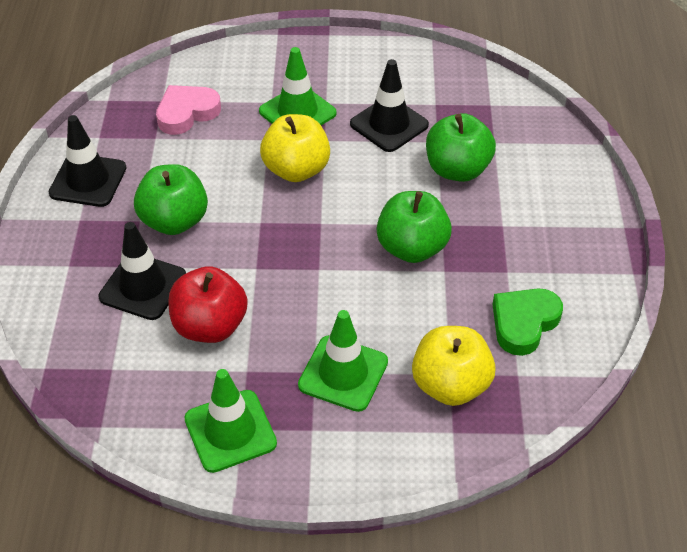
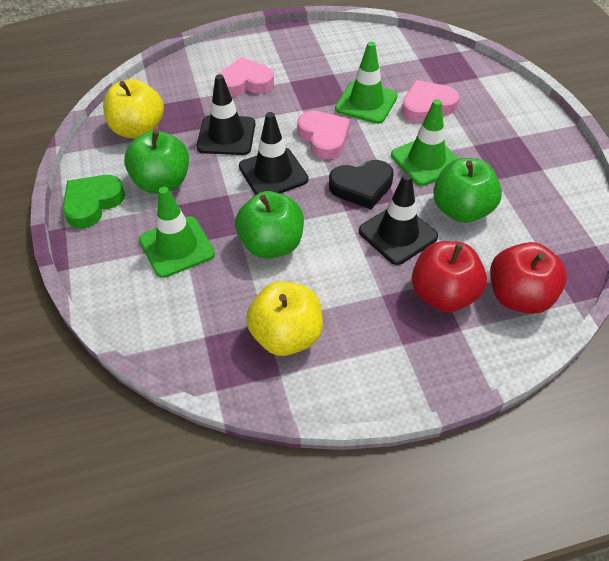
black heart: 0 -> 1
pink heart: 1 -> 3
red apple: 1 -> 2

